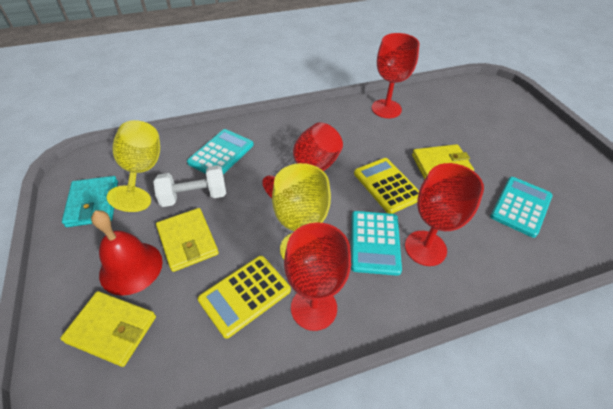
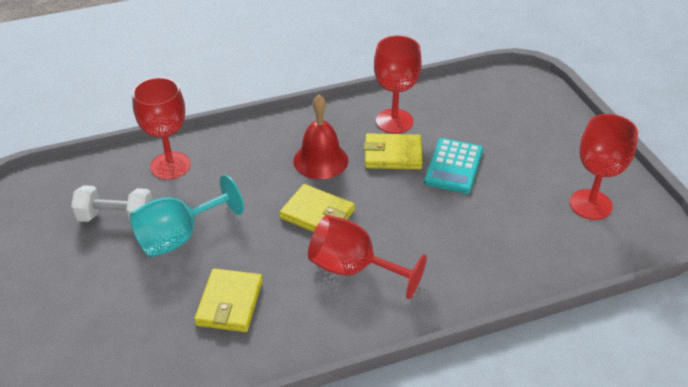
turquoise calculator: 3 -> 1
turquoise goblet: 0 -> 1
turquoise wallet: 1 -> 0
yellow calculator: 2 -> 0
yellow goblet: 2 -> 0

